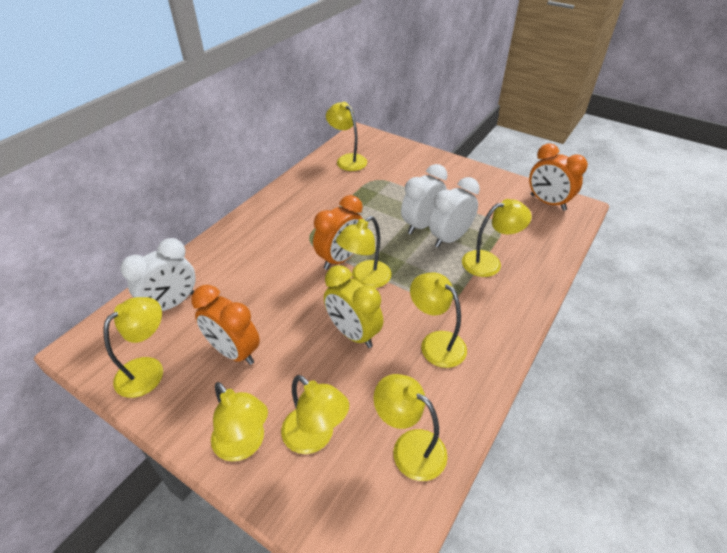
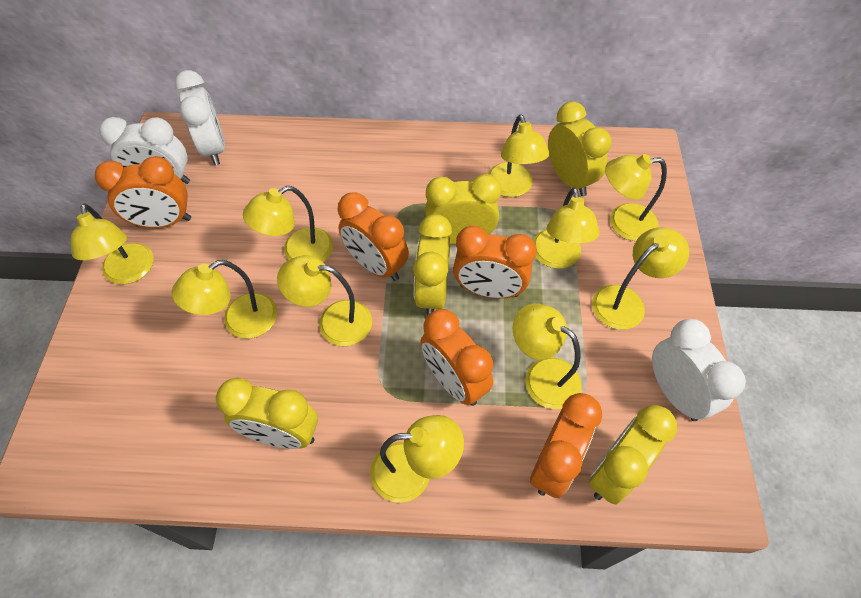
orange clock: 3 -> 5
yellow clock: 1 -> 5
yellow lamp: 8 -> 10

